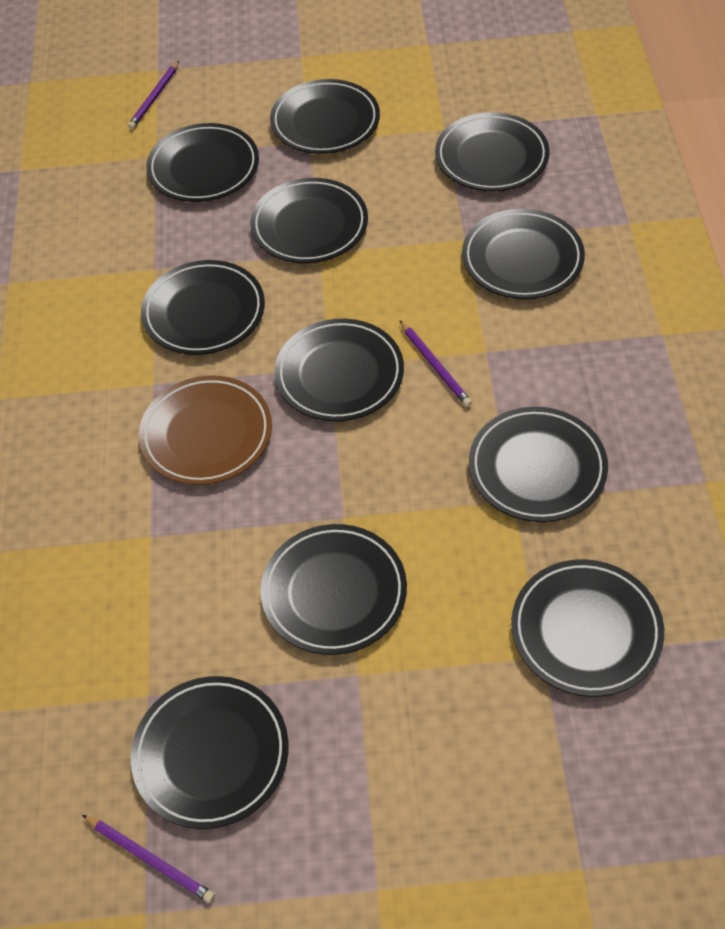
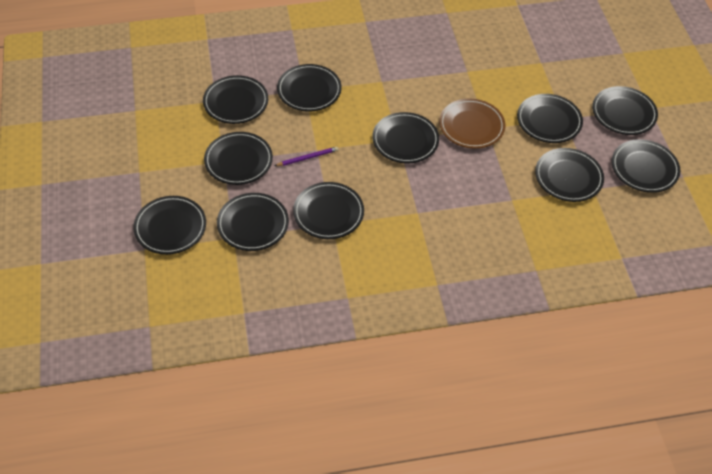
purple pencil: 3 -> 1

